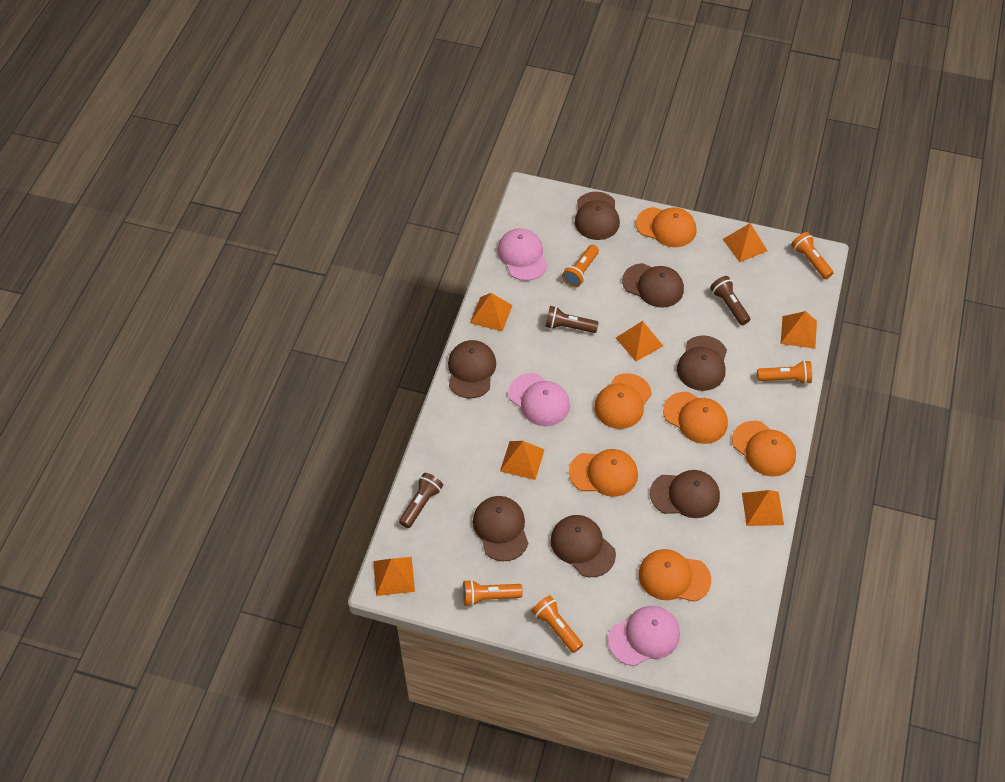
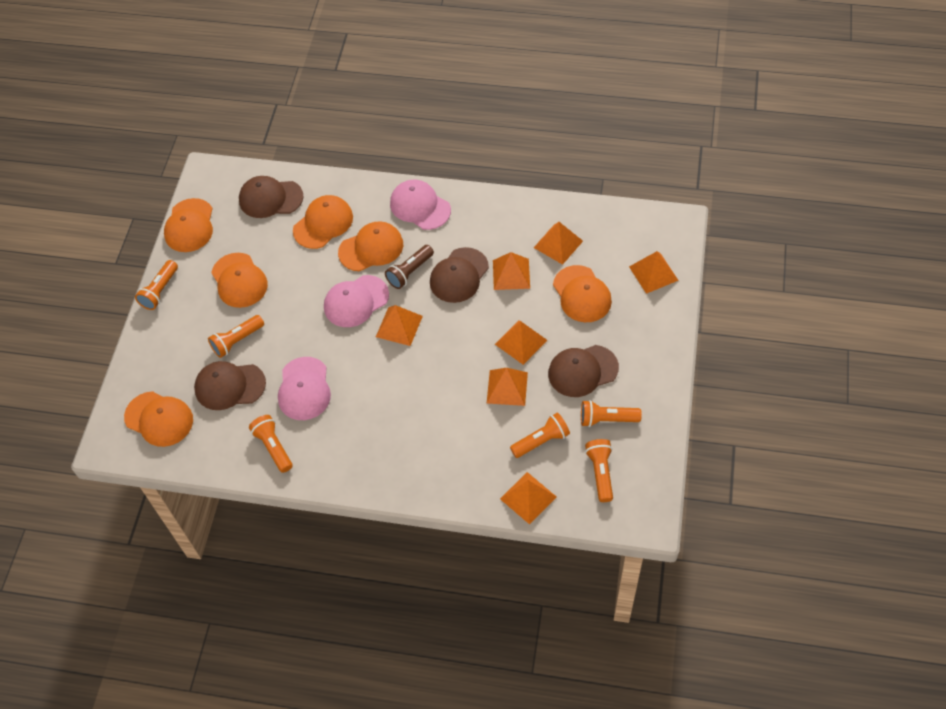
brown cap: 7 -> 4
brown flashlight: 3 -> 1
orange flashlight: 5 -> 6

